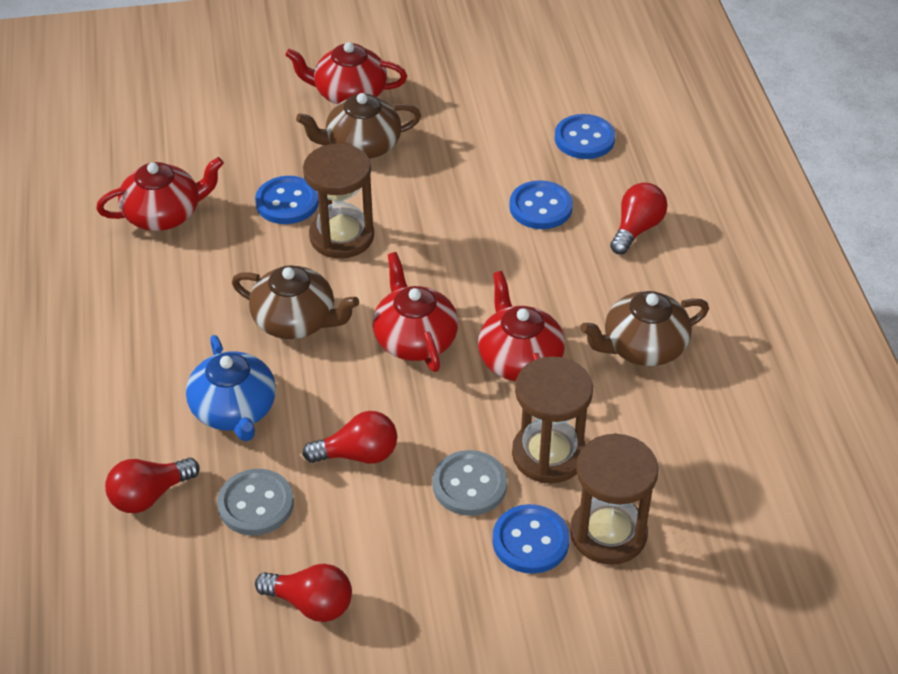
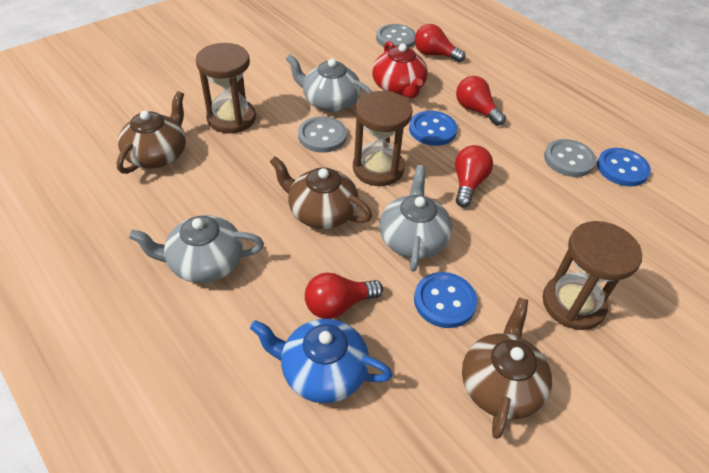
blue button: 4 -> 3
grey button: 2 -> 3
grey teapot: 0 -> 3
red teapot: 4 -> 1

